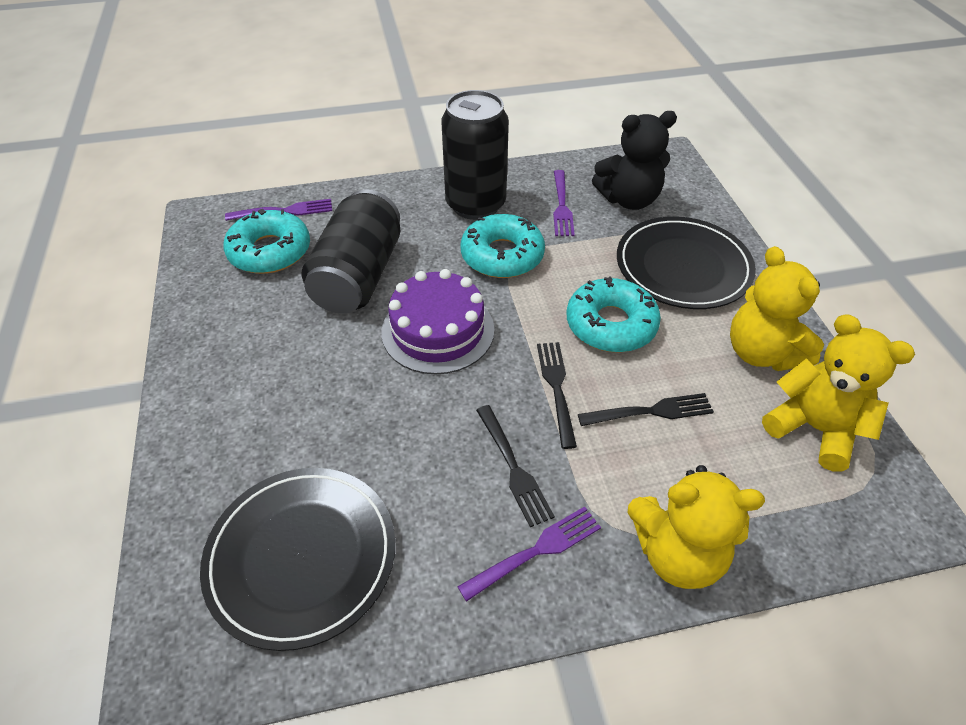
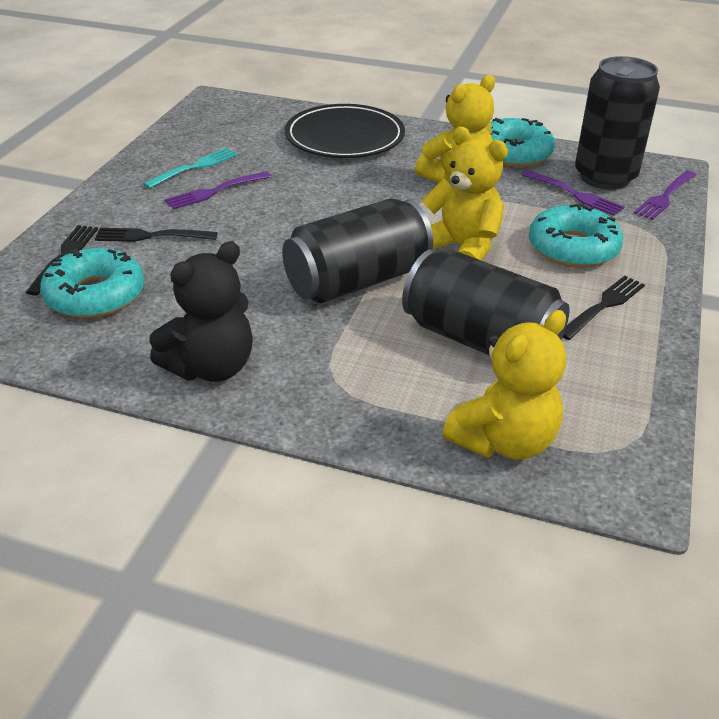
black can: 2 -> 3
black plate: 2 -> 1
purple cake: 1 -> 0
turquoise fork: 0 -> 1

